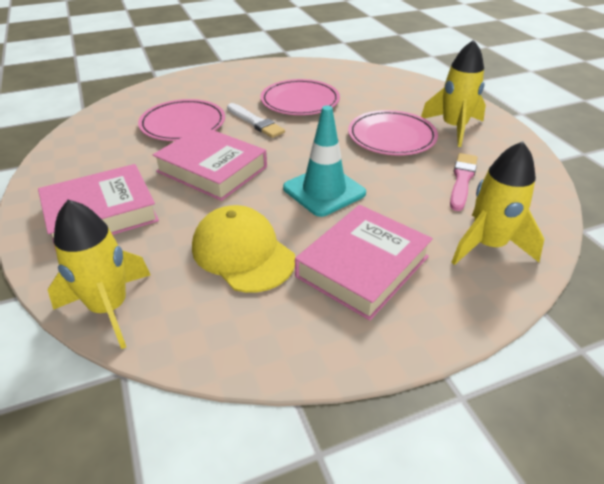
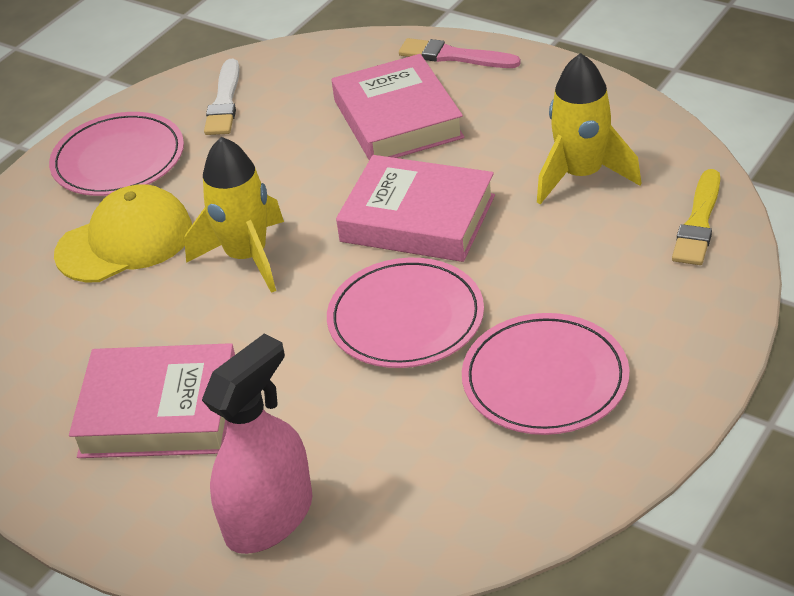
pink spray bottle: 0 -> 1
turquoise traffic cone: 1 -> 0
yellow brush: 0 -> 1
yellow rocket: 3 -> 2

